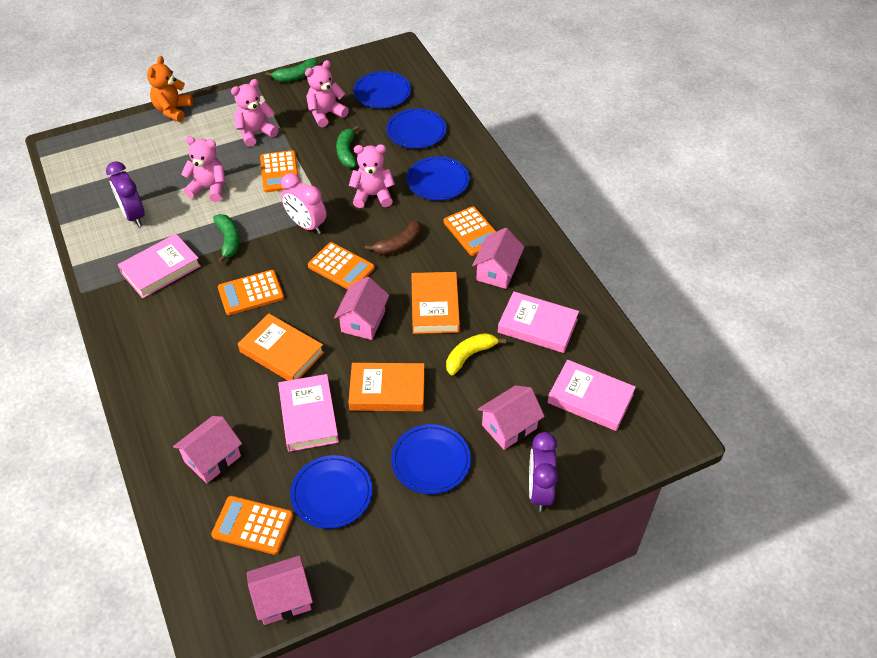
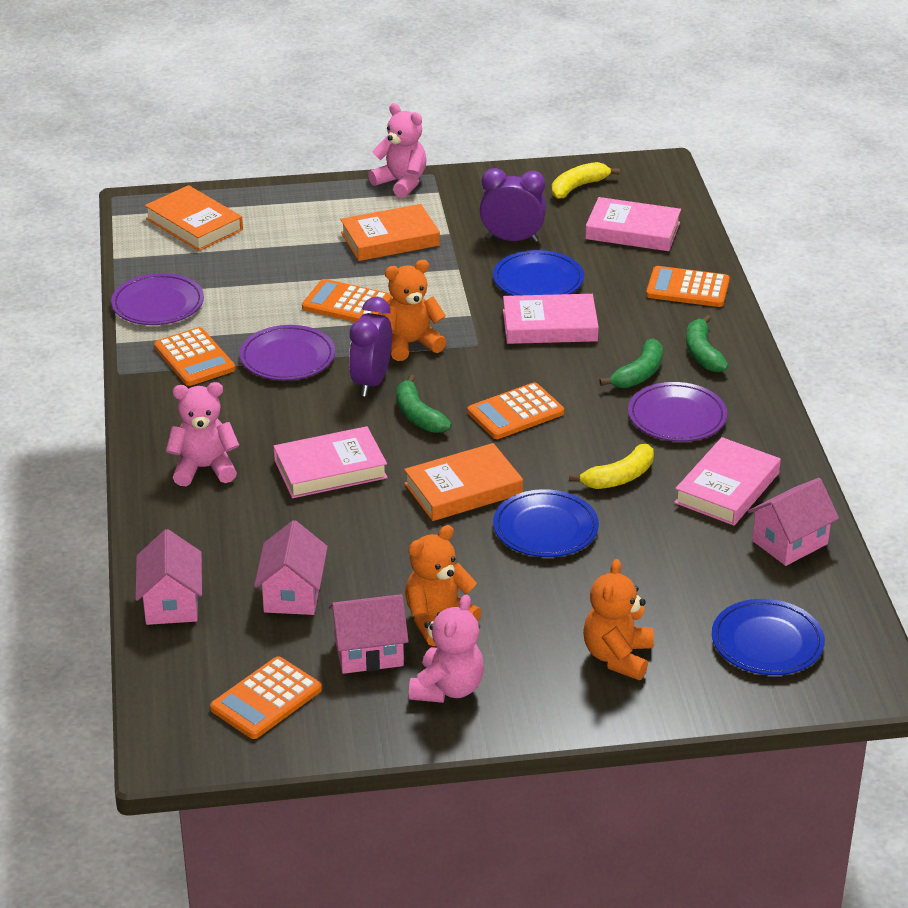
blue plate: 5 -> 3
brown banana: 1 -> 0
orange teddy bear: 1 -> 3
pink clock: 1 -> 0
pink house: 5 -> 4
pink teddy bear: 4 -> 3
purple plate: 0 -> 3
yellow banana: 1 -> 2

